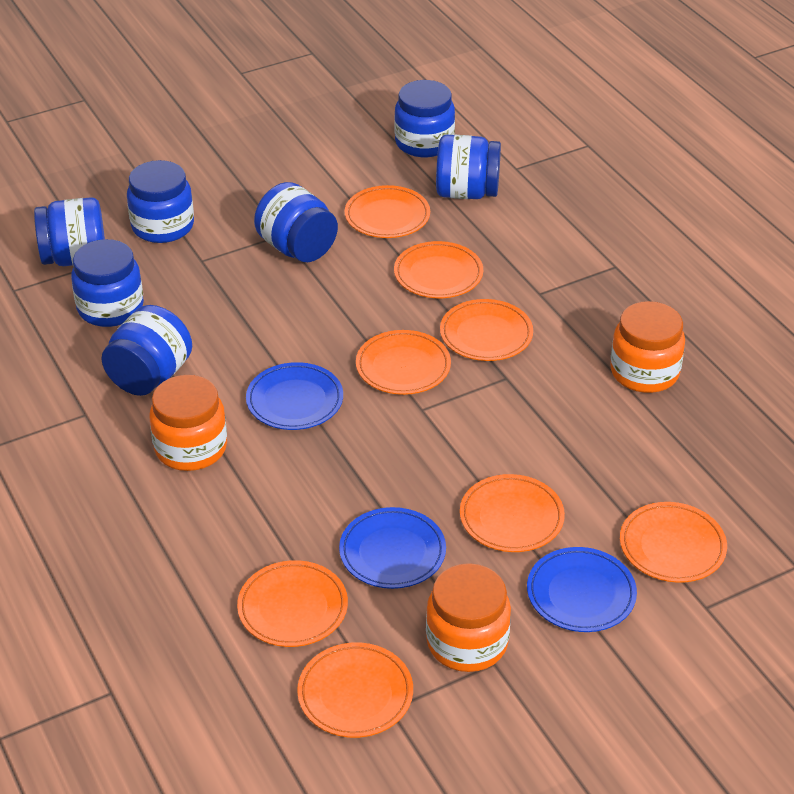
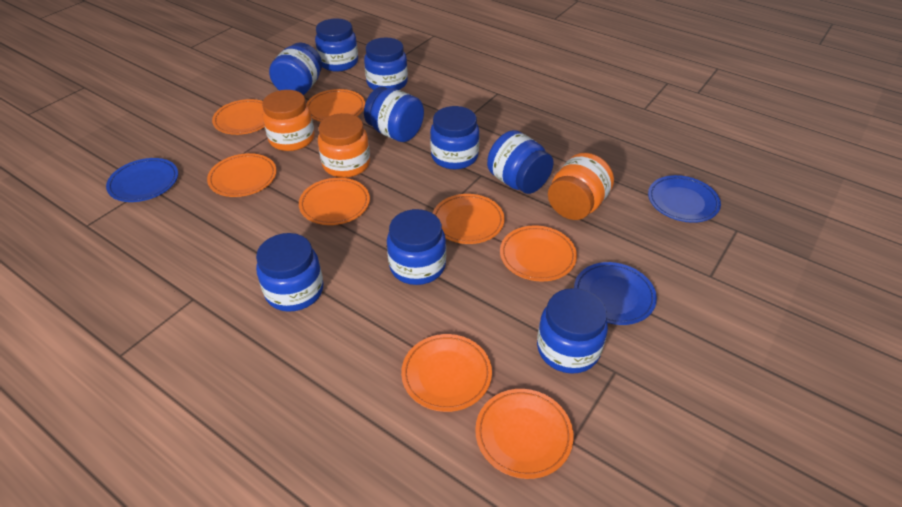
blue jar: 7 -> 9

